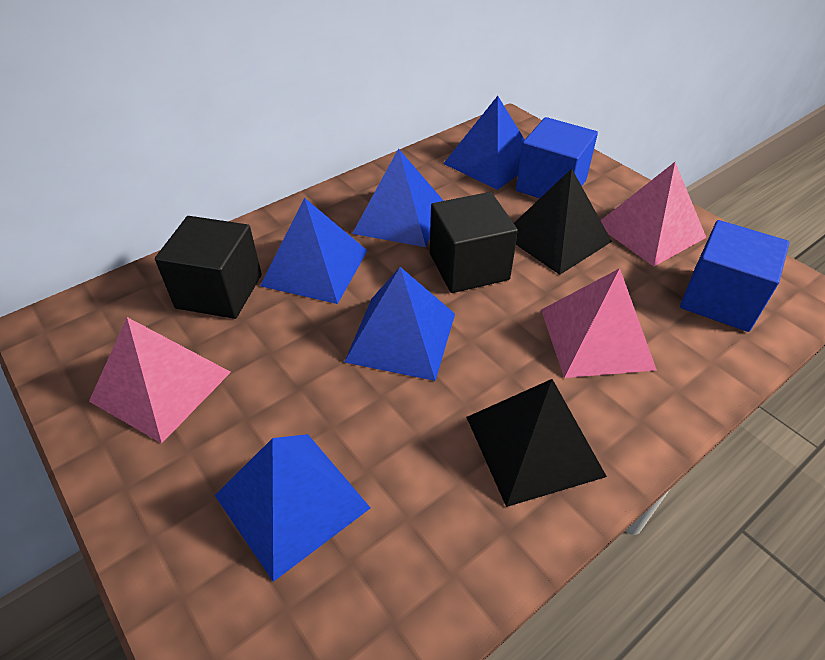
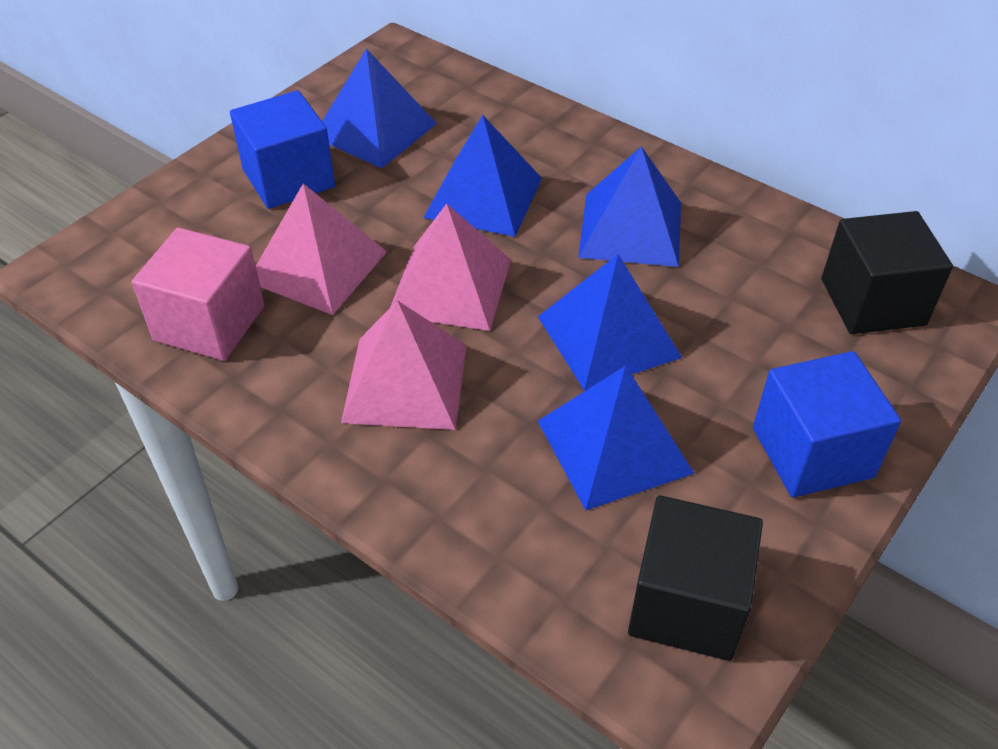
black pyramid: 2 -> 0
pink cube: 0 -> 1

